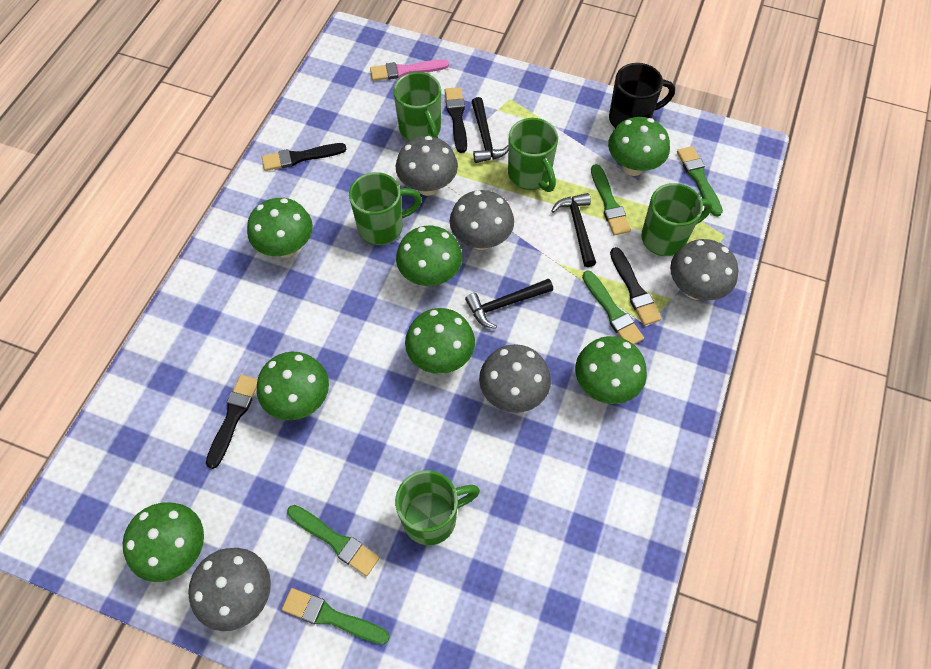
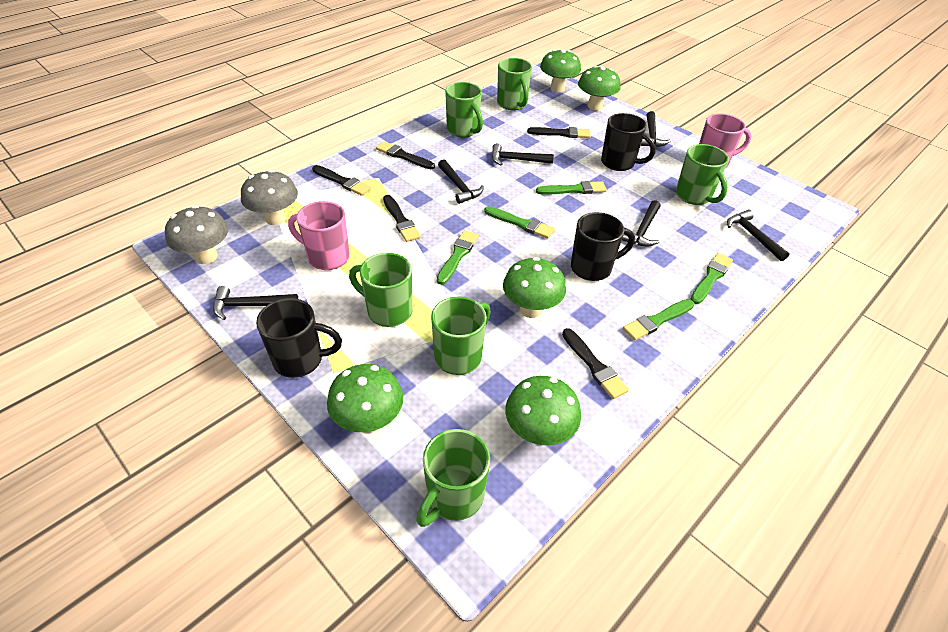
black brush: 4 -> 5
black hammer: 3 -> 6
black mug: 1 -> 3
green mug: 5 -> 6
green mushroom: 7 -> 5
grey mushroom: 5 -> 2
pink brush: 1 -> 0
pink mug: 0 -> 2

